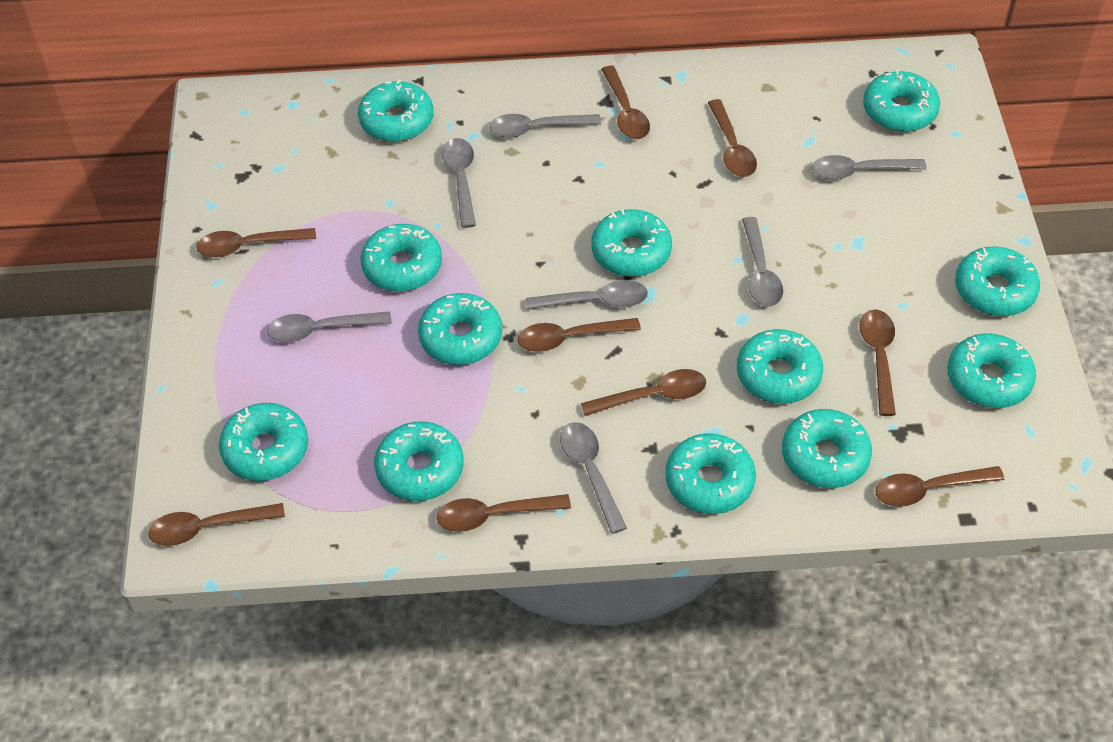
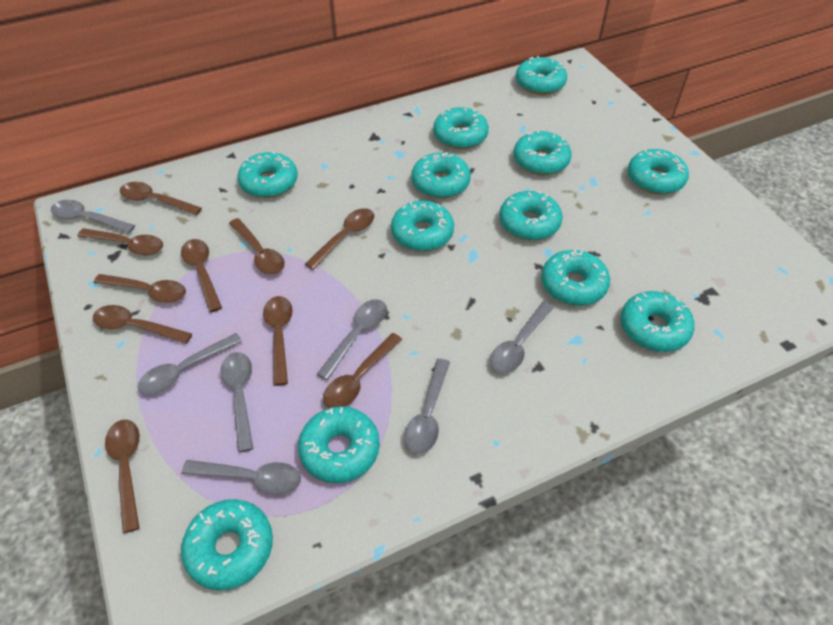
brown spoon: 9 -> 10

